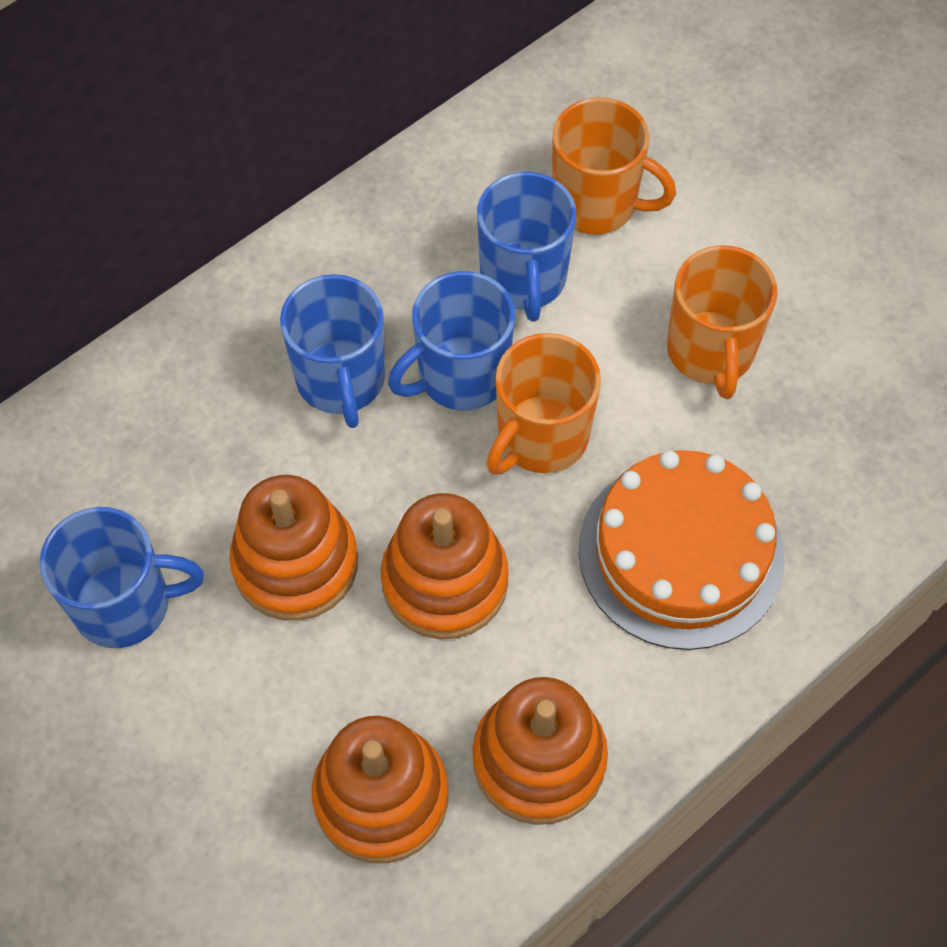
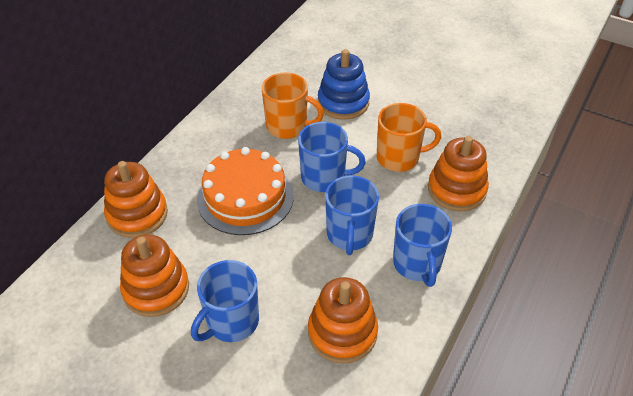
blue stacking toy: 0 -> 1
orange mug: 3 -> 2

